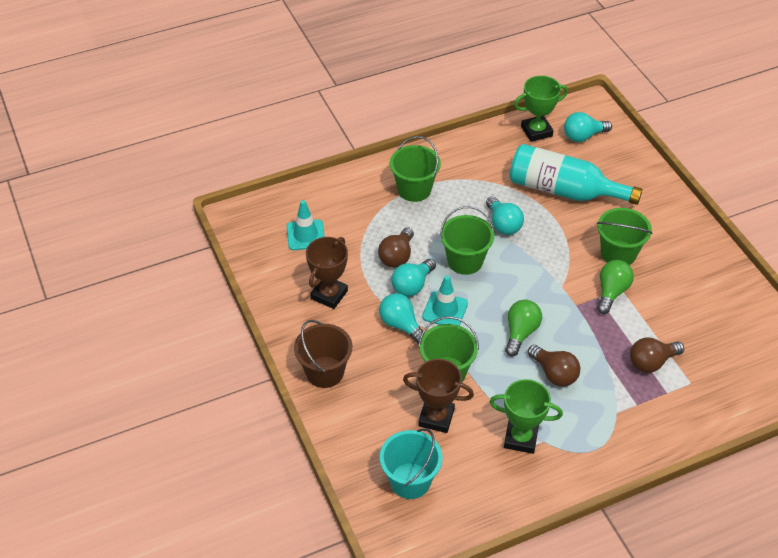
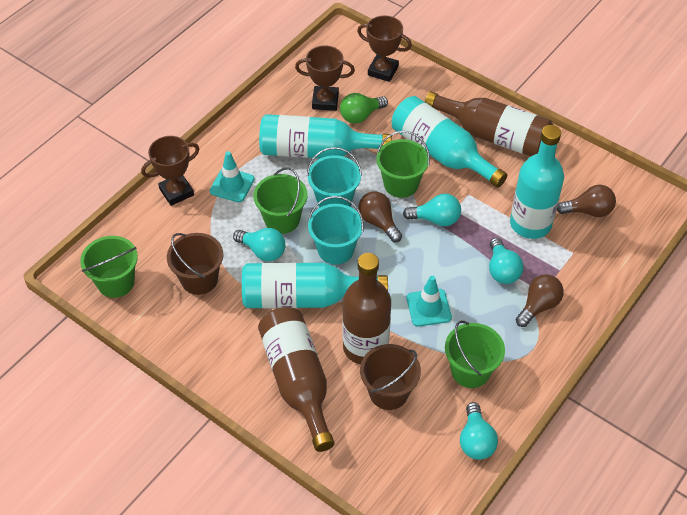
brown bottle: 0 -> 3
brown bucket: 1 -> 2
brown trophy: 2 -> 3
green light bulb: 2 -> 1
green trophy: 2 -> 0
turquoise bottle: 1 -> 4
turquoise bucket: 1 -> 2

